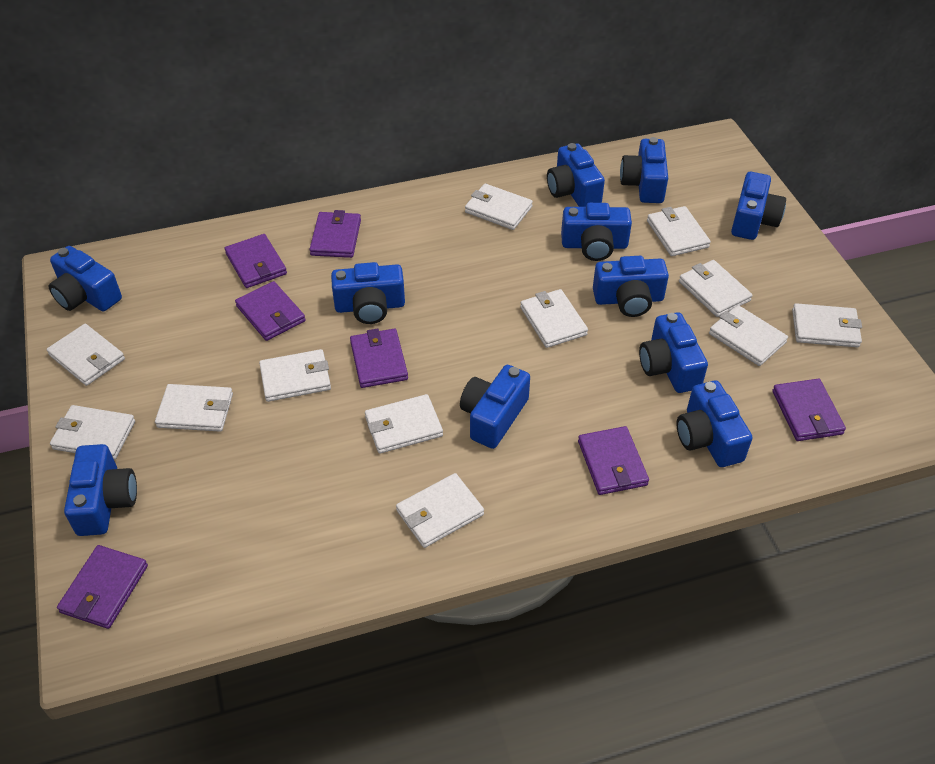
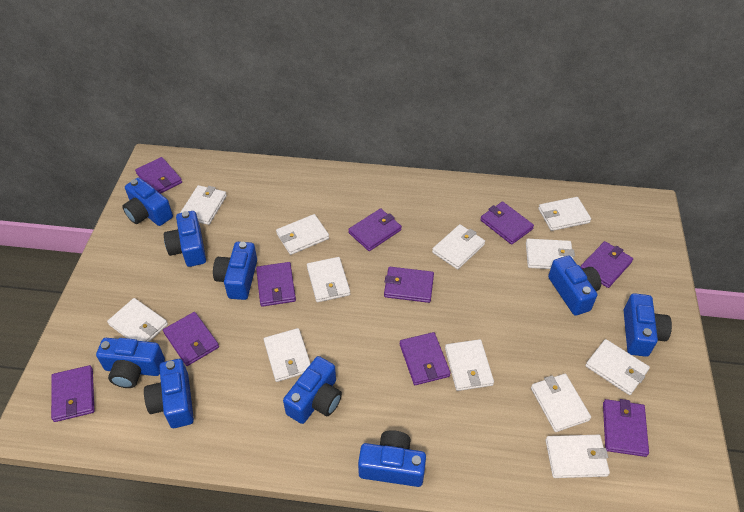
blue camera: 11 -> 9
purple wallet: 7 -> 10

